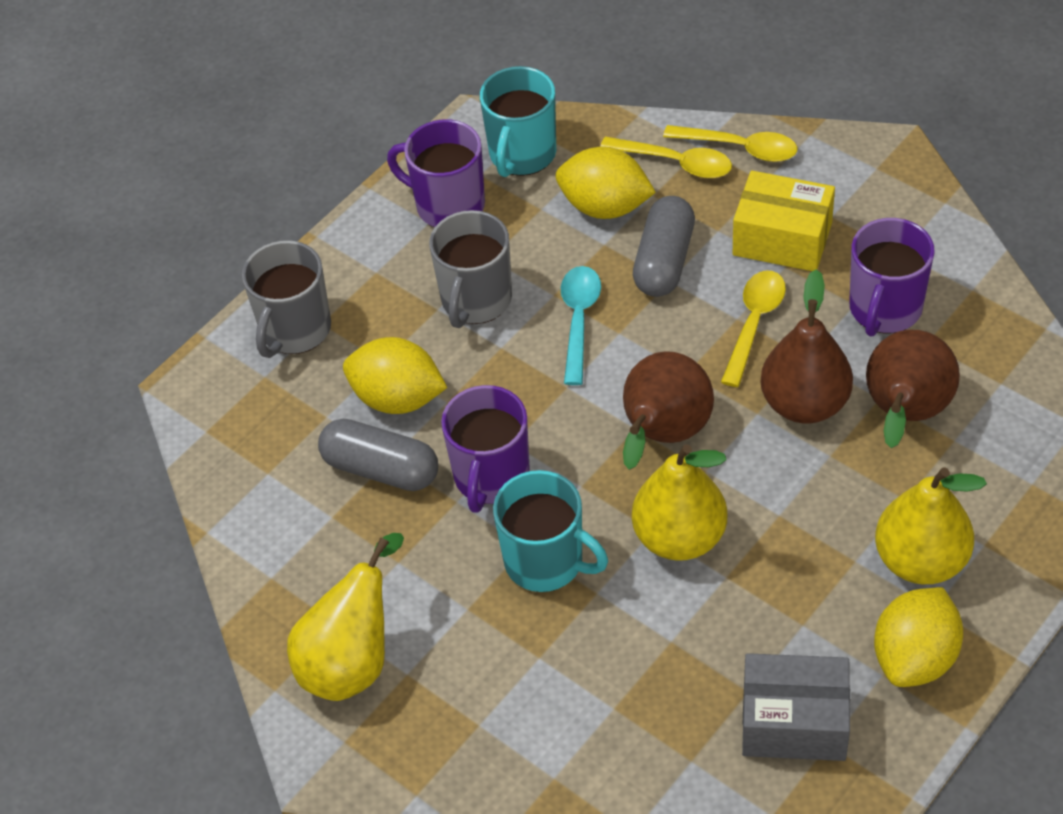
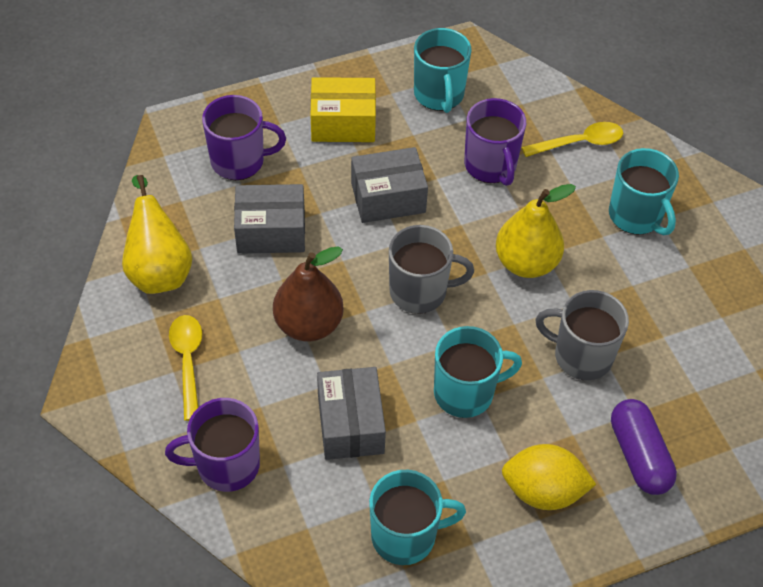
brown pear: 3 -> 1
grey box: 1 -> 3
grey capsule: 2 -> 0
purple capsule: 0 -> 1
turquoise mug: 2 -> 4
turquoise spoon: 1 -> 0
yellow lemon: 3 -> 1
yellow pear: 3 -> 2
yellow spoon: 3 -> 2

